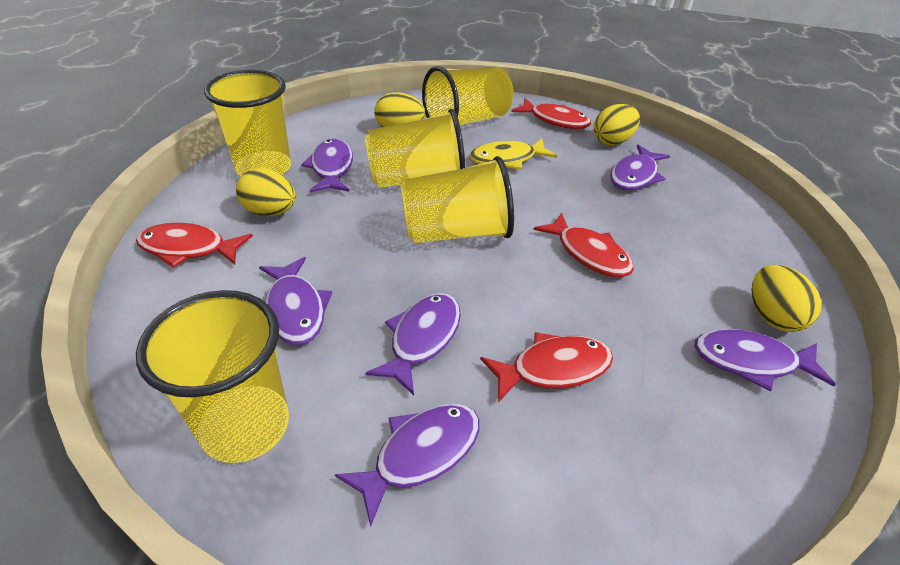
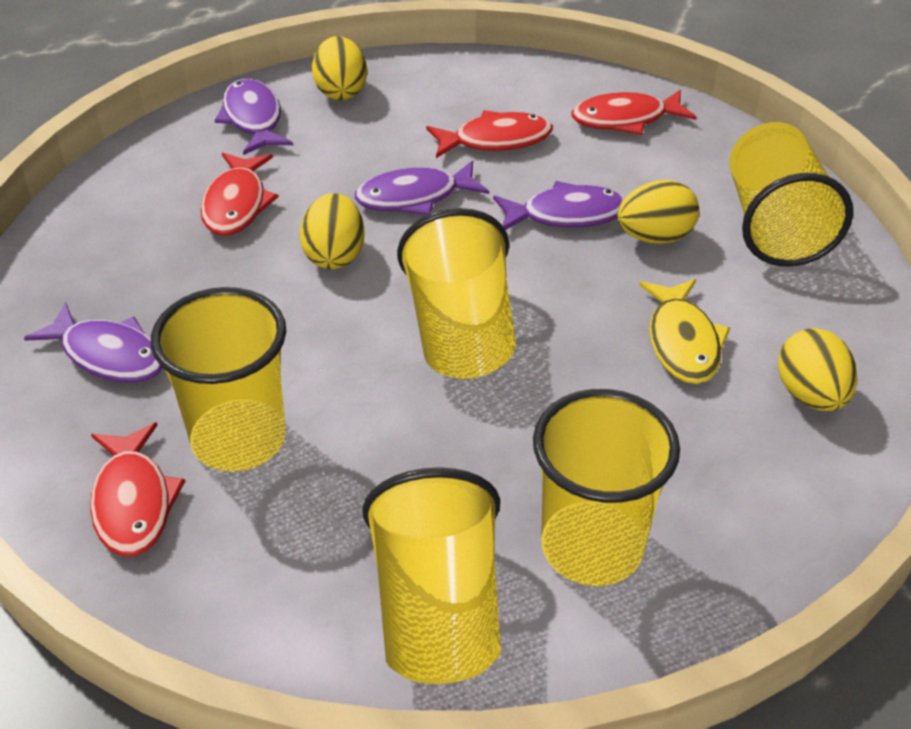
purple fish: 6 -> 4

